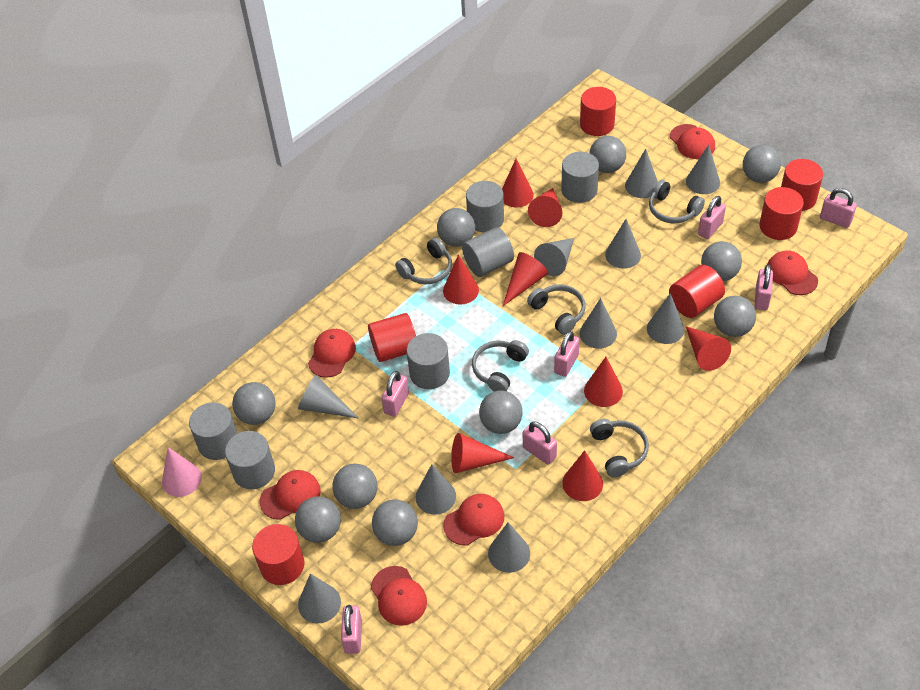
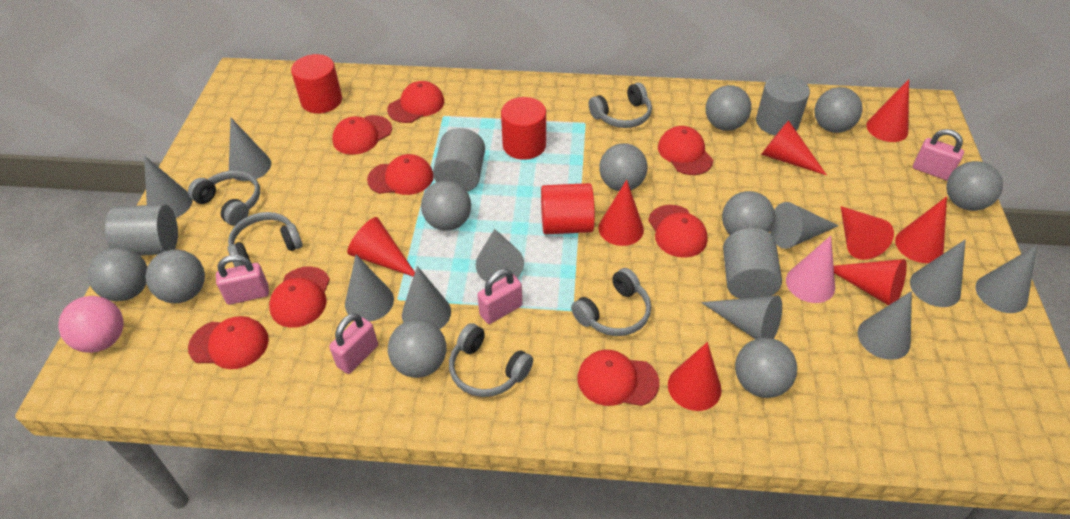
grey cylinder: 6 -> 4
pink ball: 0 -> 1
pink padlock: 7 -> 4
red cap: 6 -> 8
red cylinder: 6 -> 3

